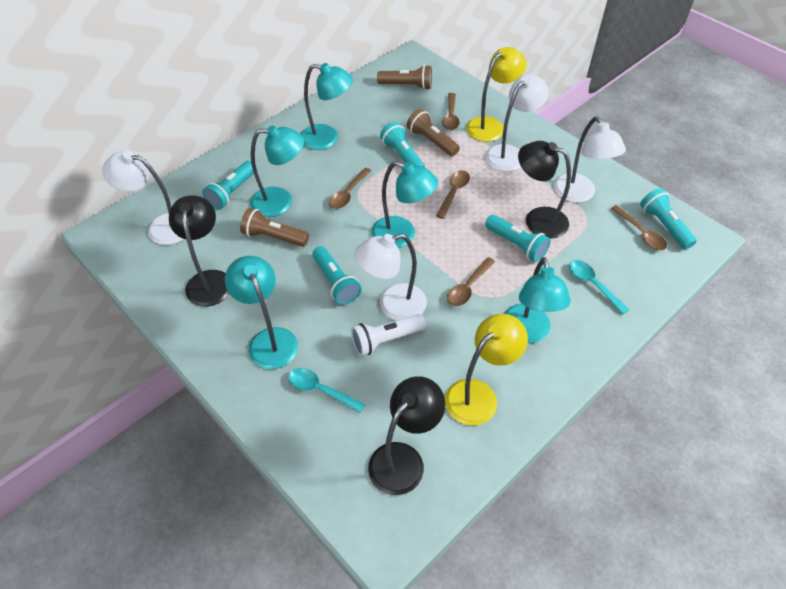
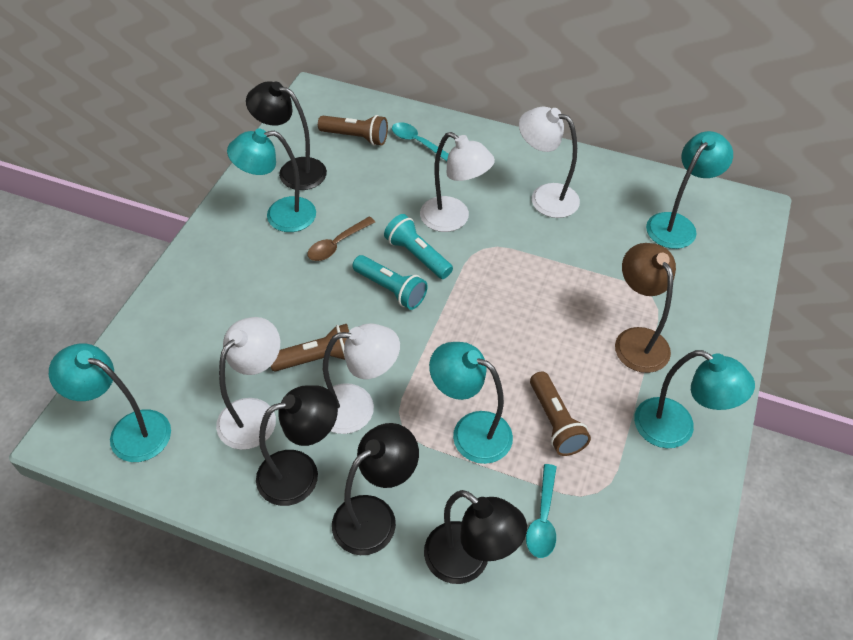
black lamp: 3 -> 4
brown lamp: 0 -> 1
brown spoon: 5 -> 1
turquoise flashlight: 5 -> 2
white flashlight: 1 -> 0
yellow lamp: 2 -> 0

